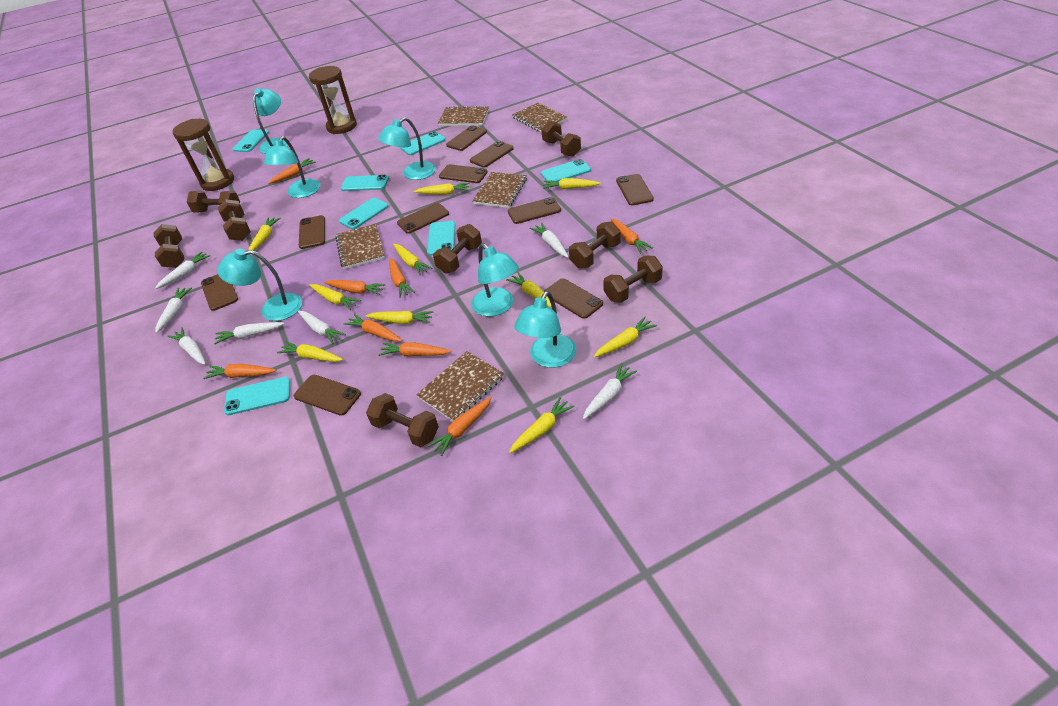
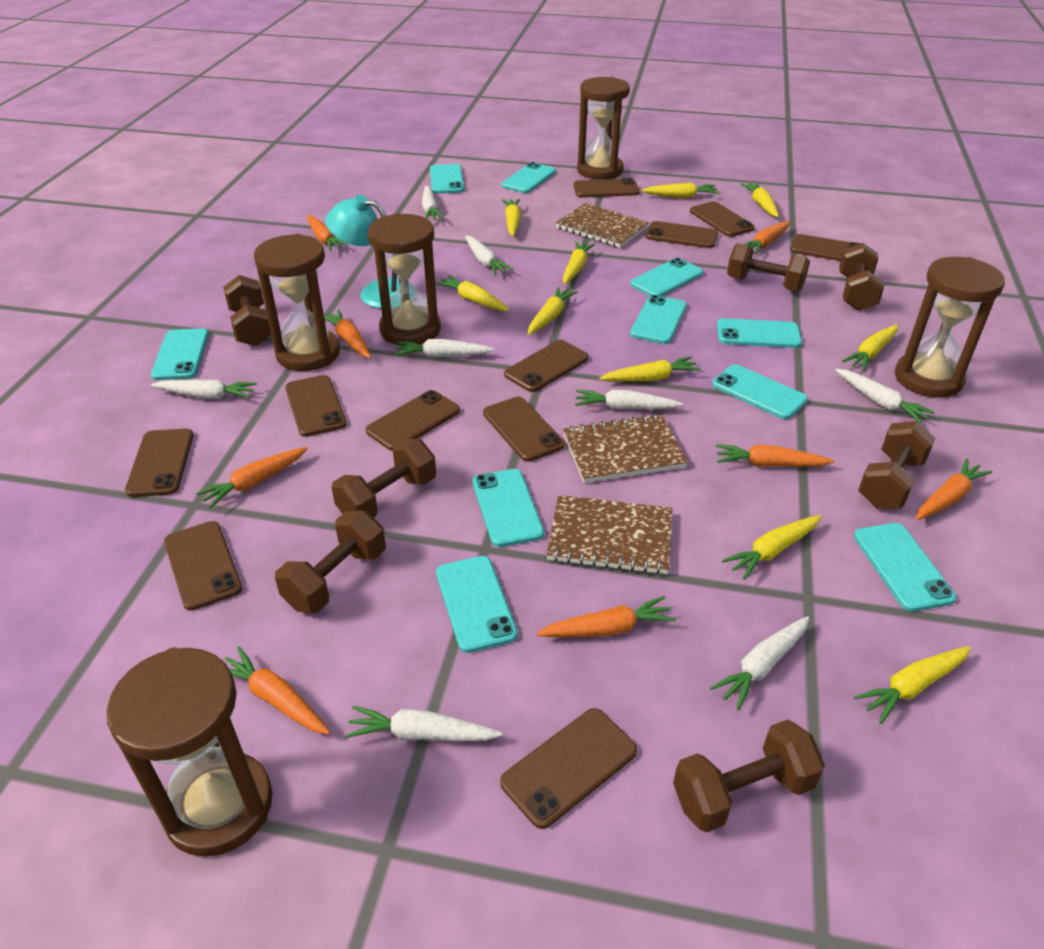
brown dumbbell: 8 -> 7
brown hourglass: 2 -> 5
brown notebook: 5 -> 3
brown phone: 10 -> 11
turquoise lamp: 6 -> 1
turquoise phone: 7 -> 10
white carrot: 7 -> 8

